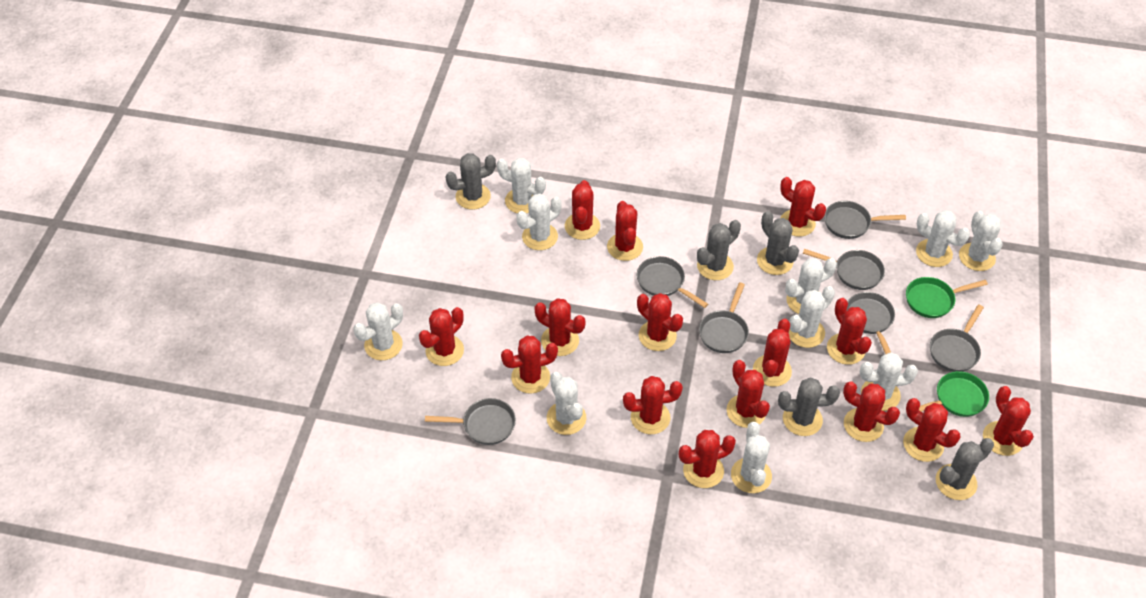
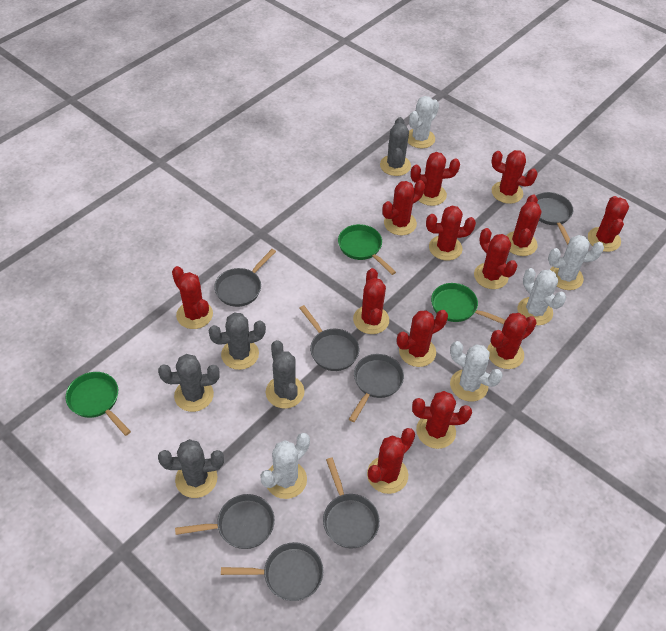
green pan: 2 -> 3
red cactus: 15 -> 13
white cactus: 10 -> 5

